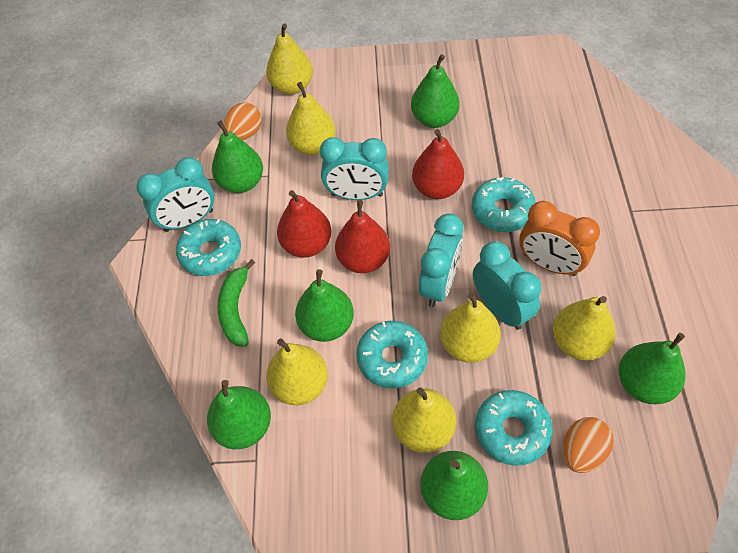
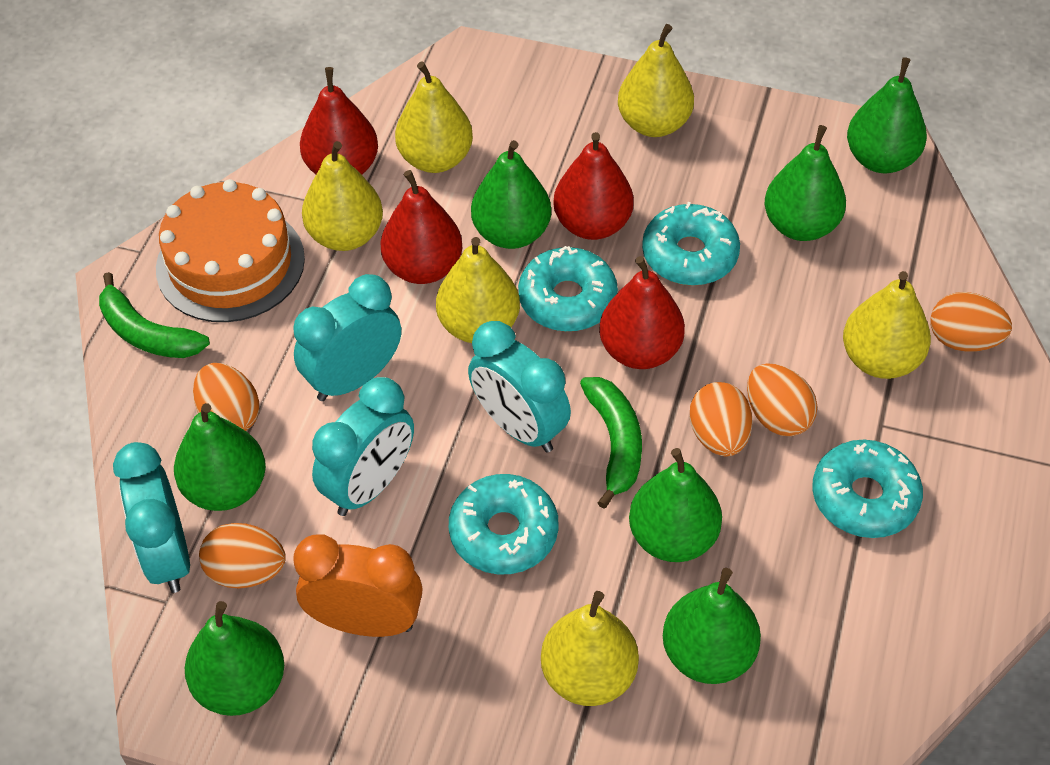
green banana: 1 -> 2
green pear: 6 -> 7
orange cake: 0 -> 1
orange egg: 2 -> 5
red pear: 3 -> 4

